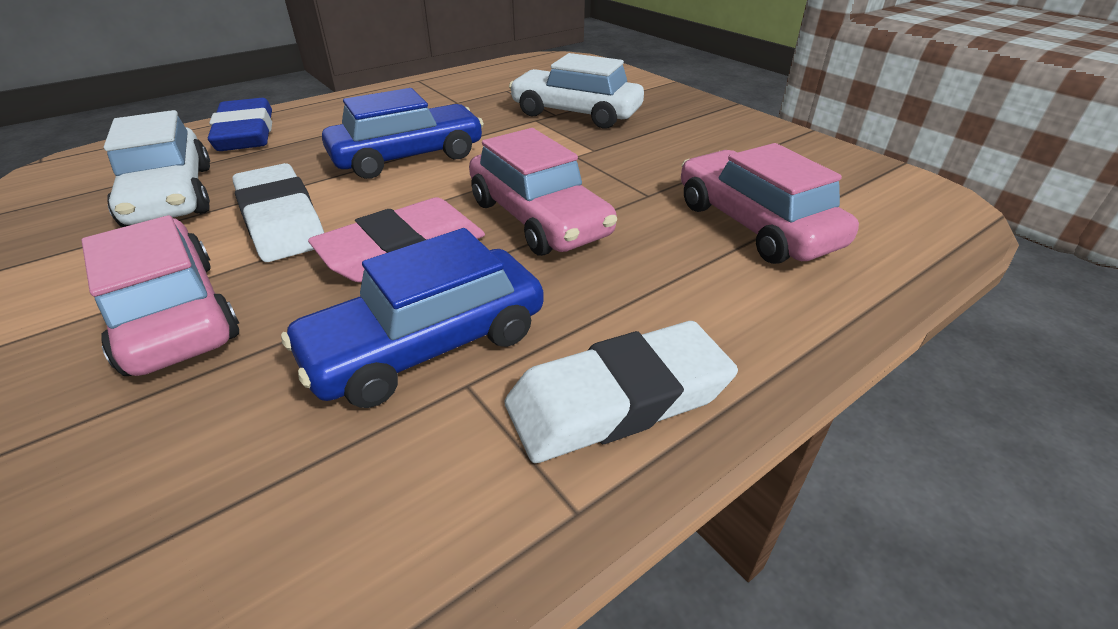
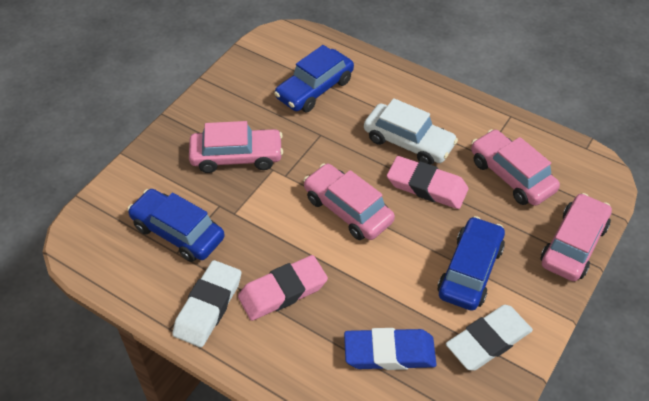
blue car: 2 -> 3
pink car: 3 -> 4
pink eraser: 1 -> 2
white car: 2 -> 1

